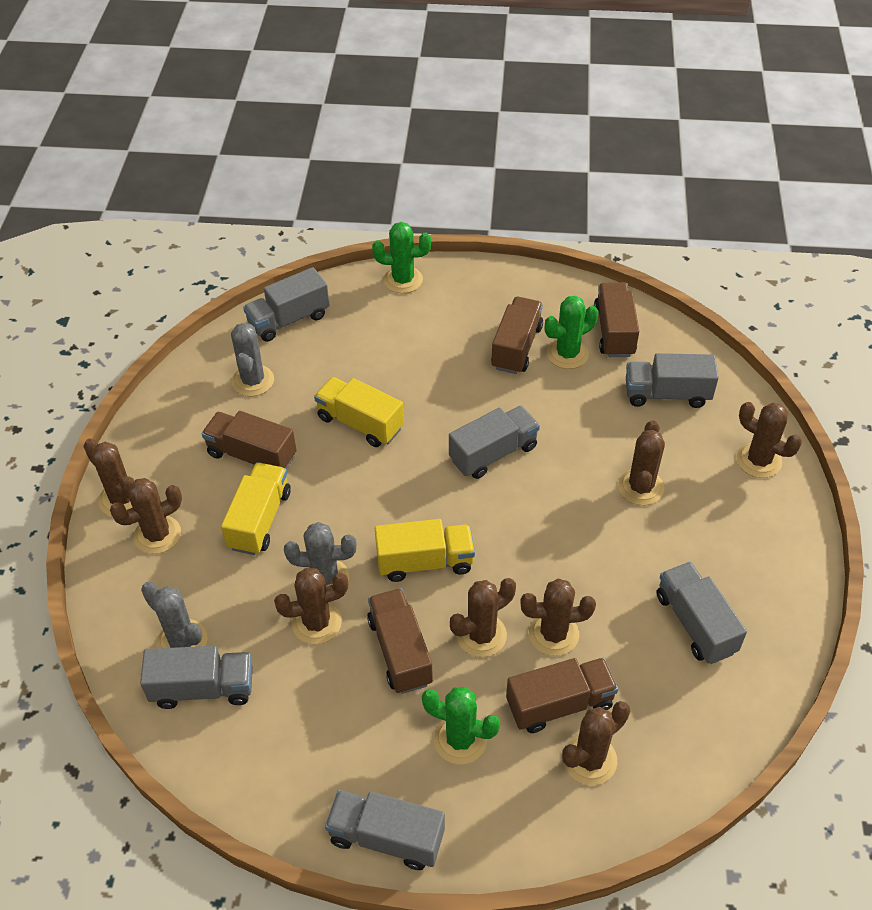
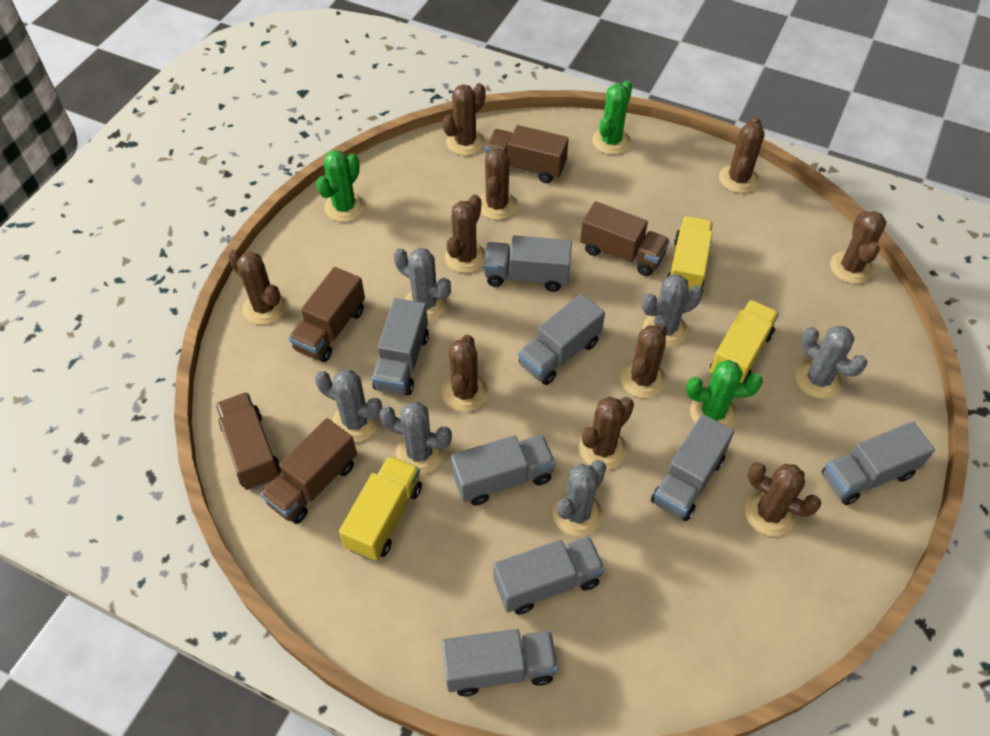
brown cactus: 8 -> 10
grey cactus: 3 -> 6
grey truck: 6 -> 8

